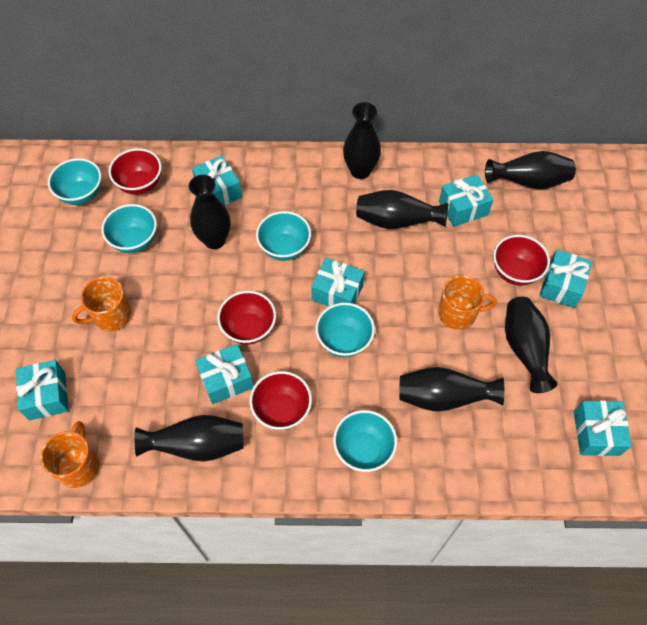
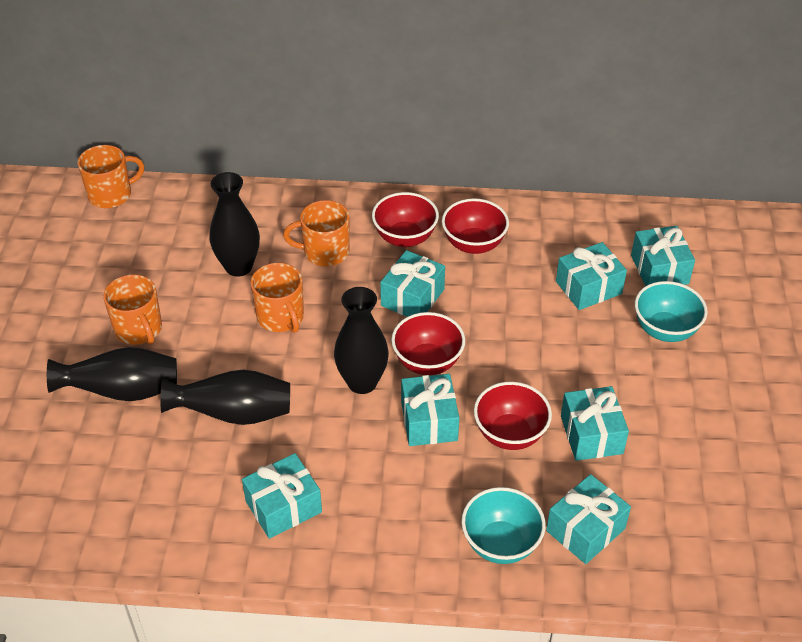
black vase: 7 -> 4
orange mug: 3 -> 4
turquoise bowl: 5 -> 2

